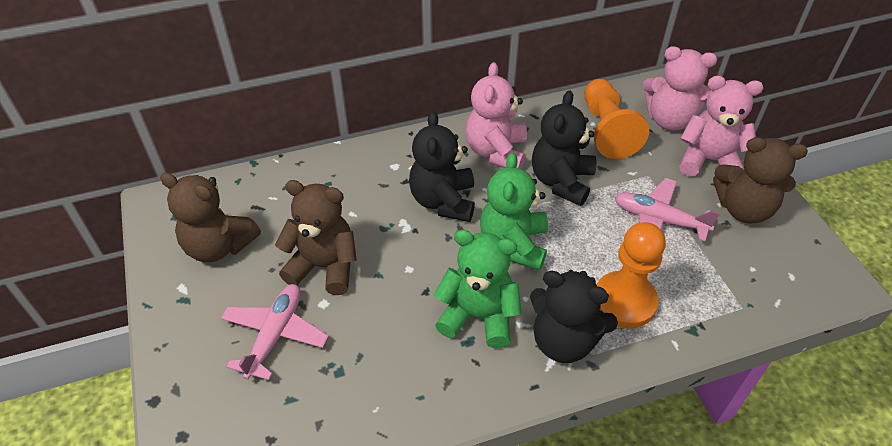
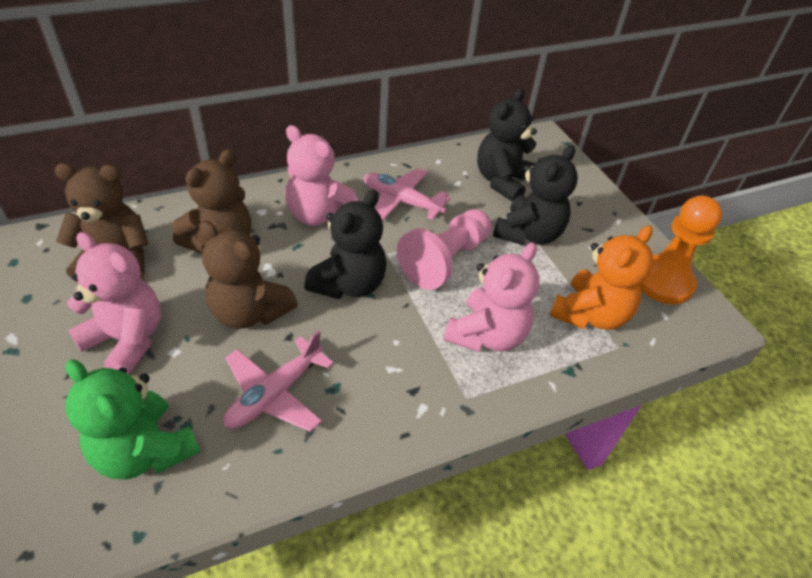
green teddy bear: 2 -> 1
orange pawn: 2 -> 1
orange teddy bear: 0 -> 1
pink pawn: 0 -> 1

